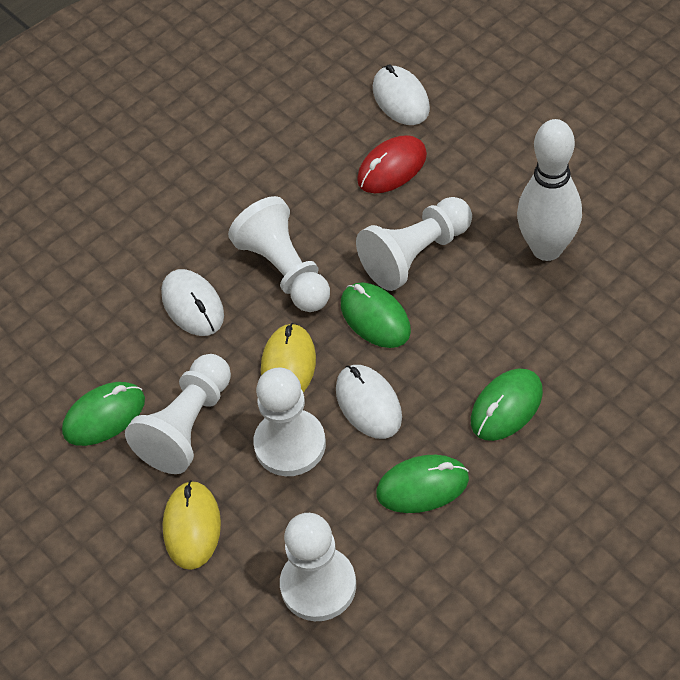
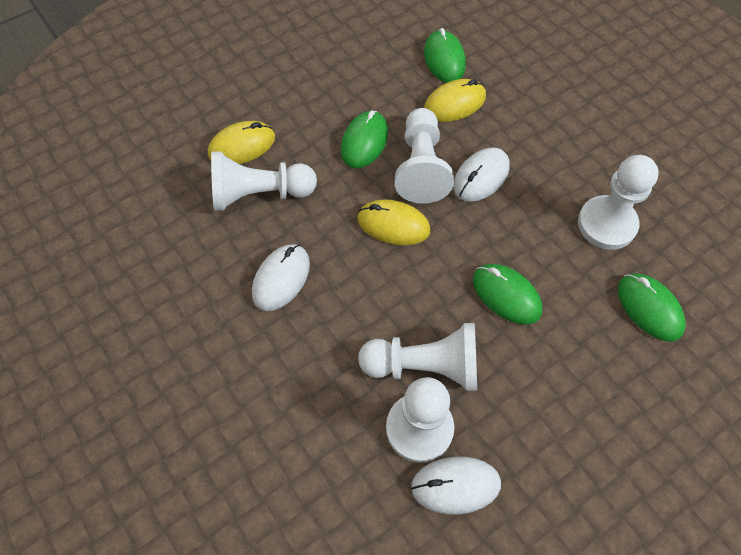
red mouse: 1 -> 0
white bowling pin: 1 -> 0
yellow mouse: 2 -> 3

